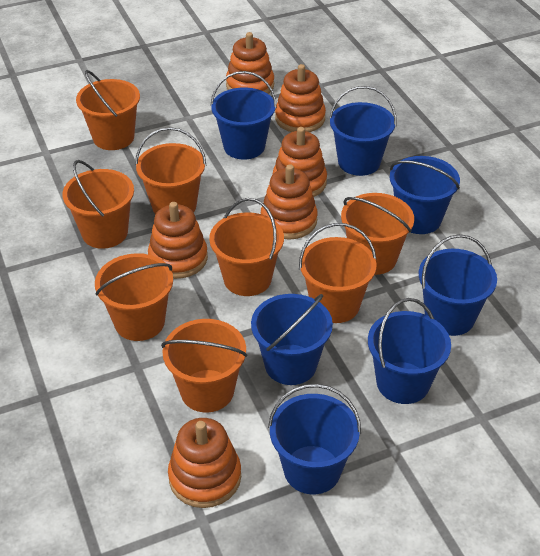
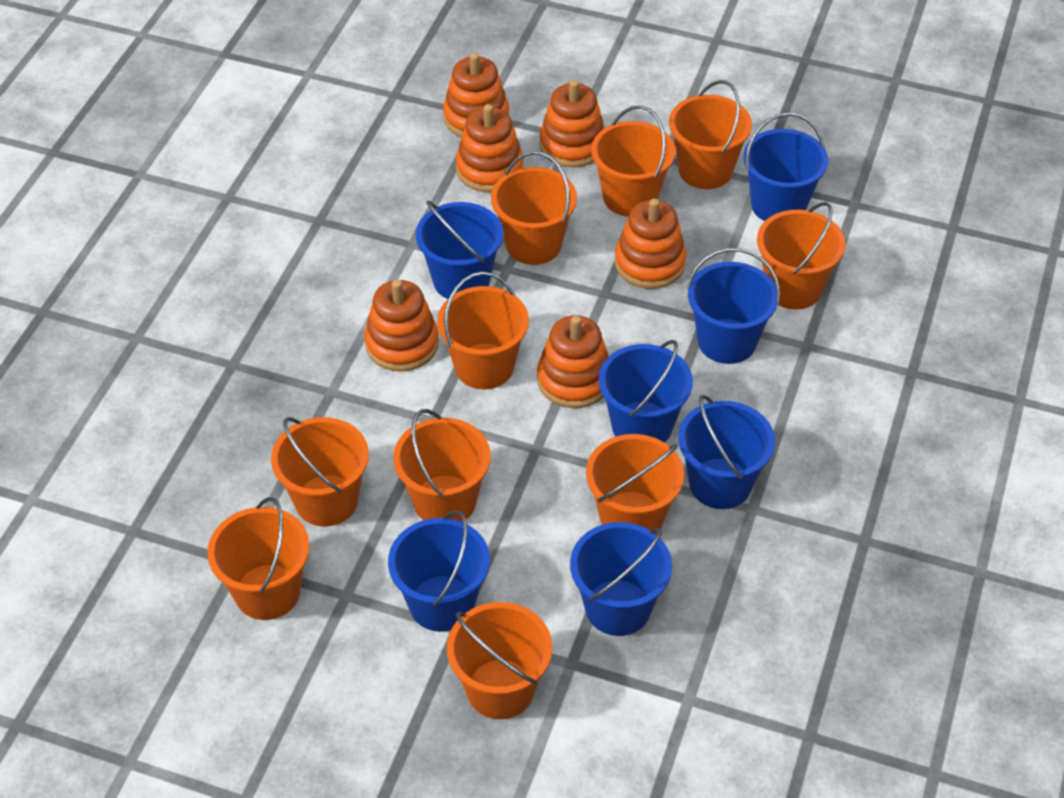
orange bucket: 8 -> 10

